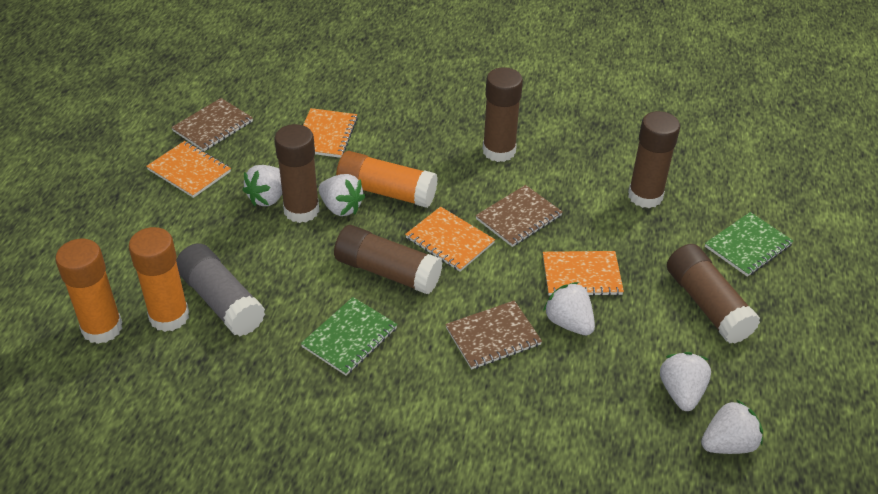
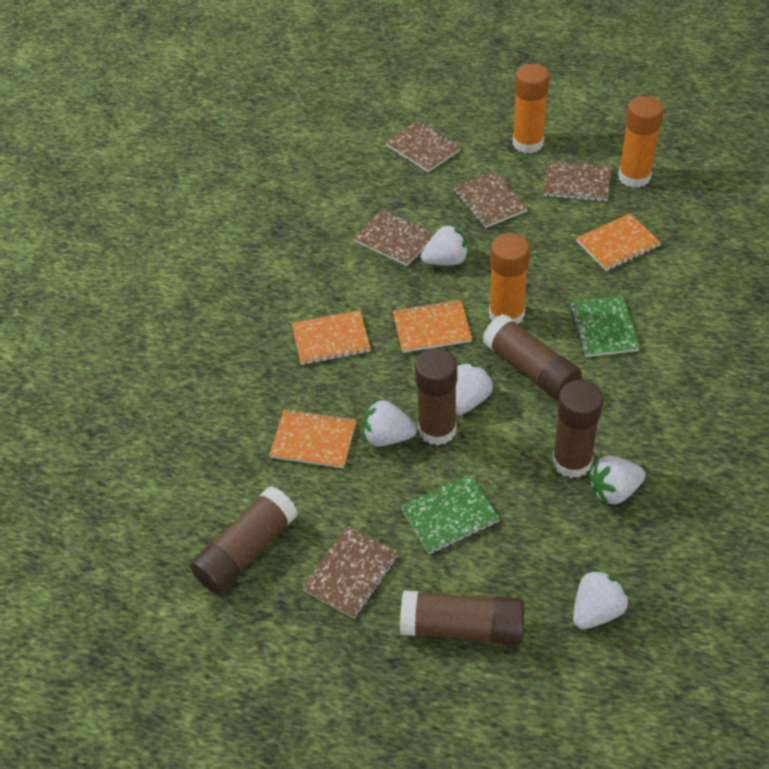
brown notebook: 3 -> 5
grey glue stick: 1 -> 0

